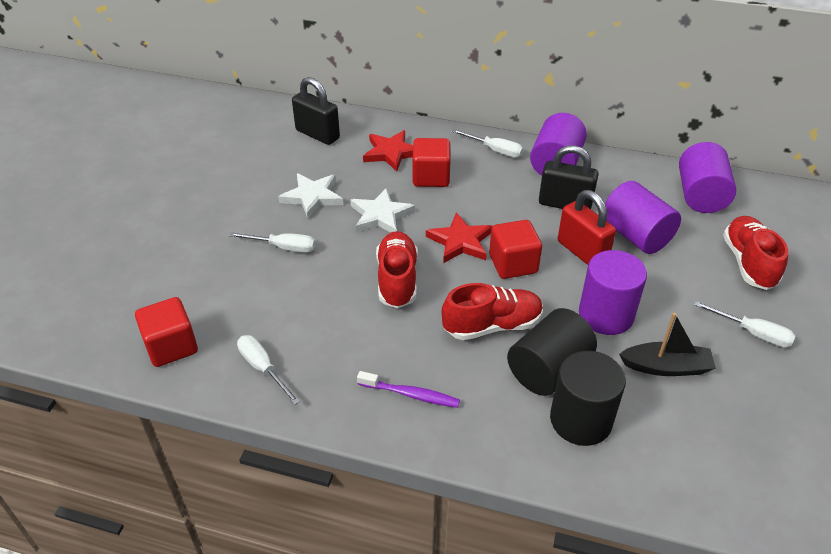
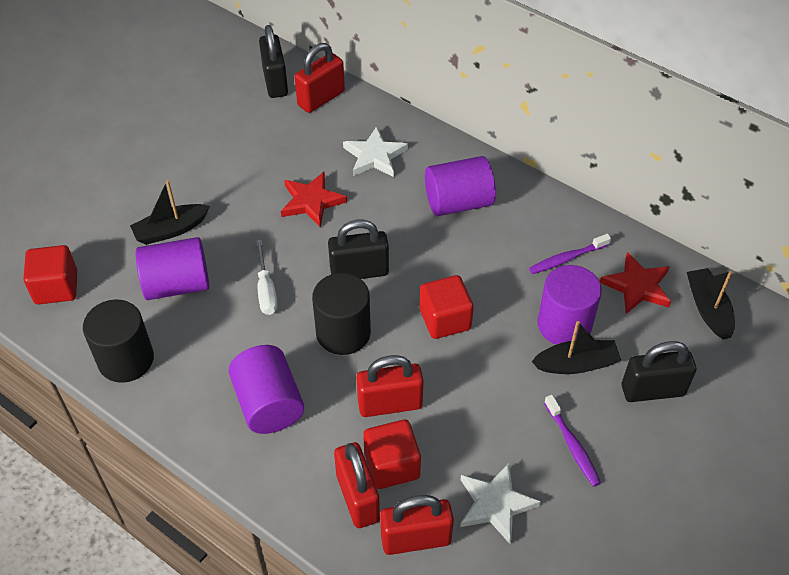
black boat: 1 -> 3
black padlock: 2 -> 3
purple toothbrush: 1 -> 2
red padlock: 1 -> 4
red shoe: 3 -> 0
white screwdriver: 4 -> 1

